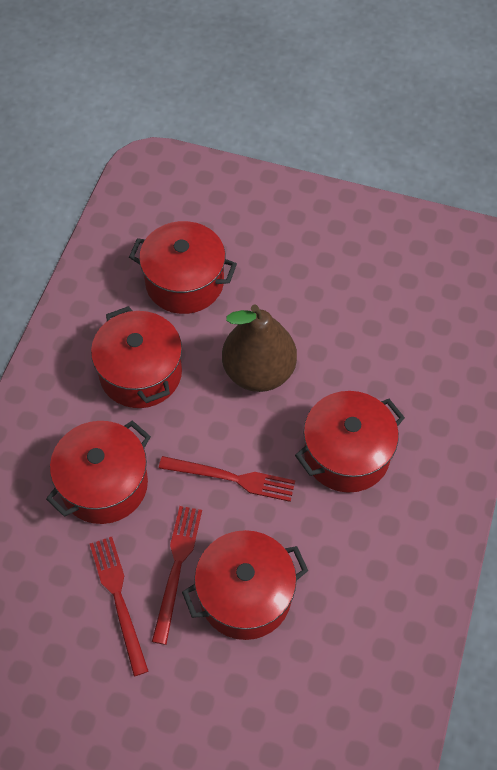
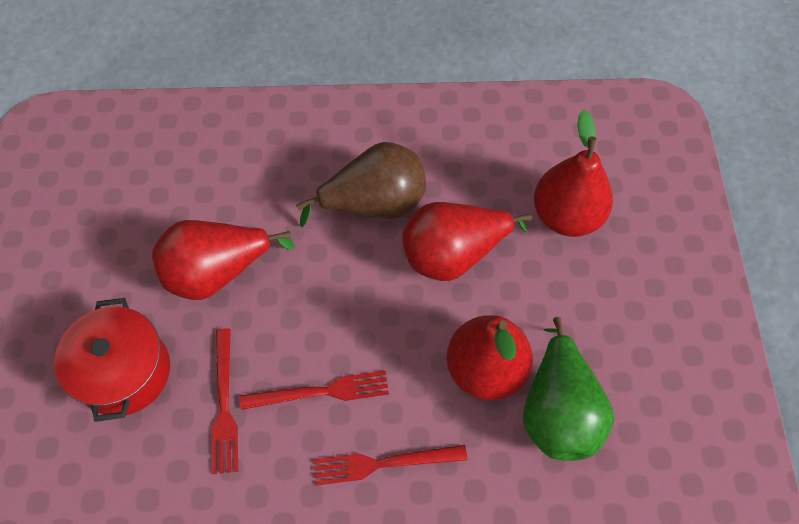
green pear: 0 -> 1
red pear: 0 -> 4
red pot: 5 -> 1

